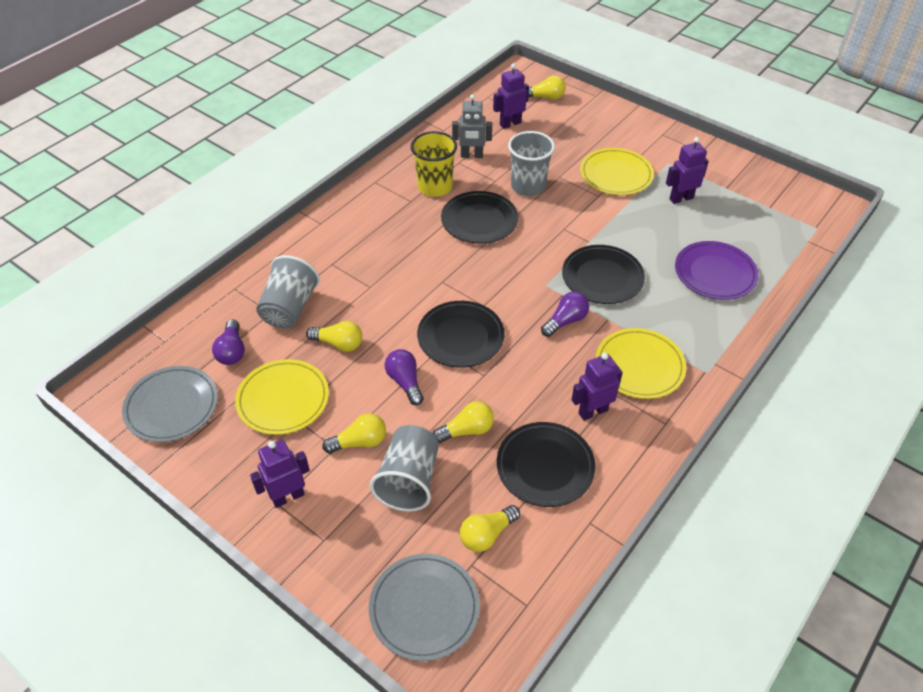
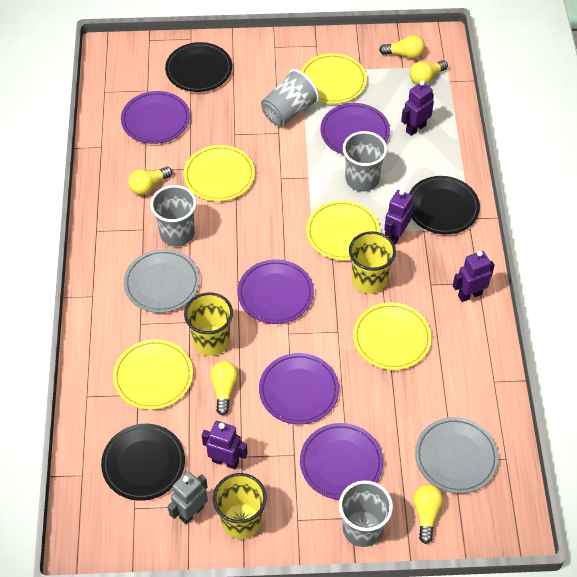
black plate: 4 -> 3
grey cup: 3 -> 4
purple light bulb: 3 -> 0
purple plate: 1 -> 5
yellow cup: 1 -> 3
yellow plate: 3 -> 5

